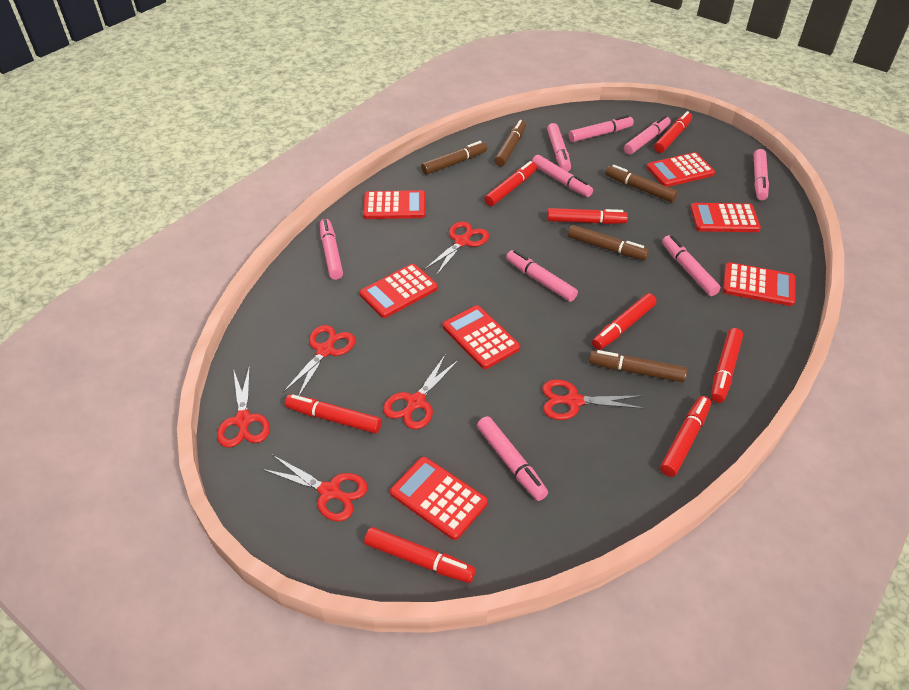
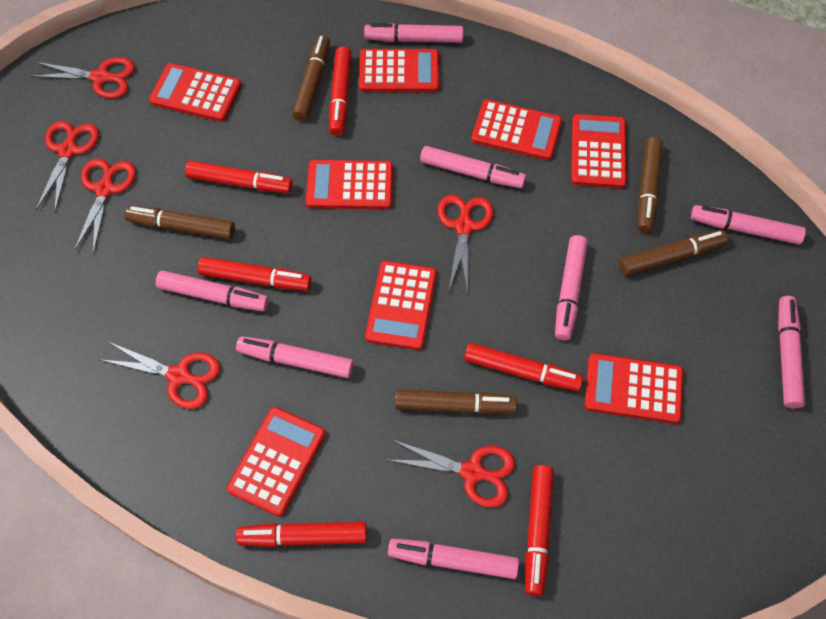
pink marker: 9 -> 8
red calculator: 7 -> 8
red marker: 8 -> 6

